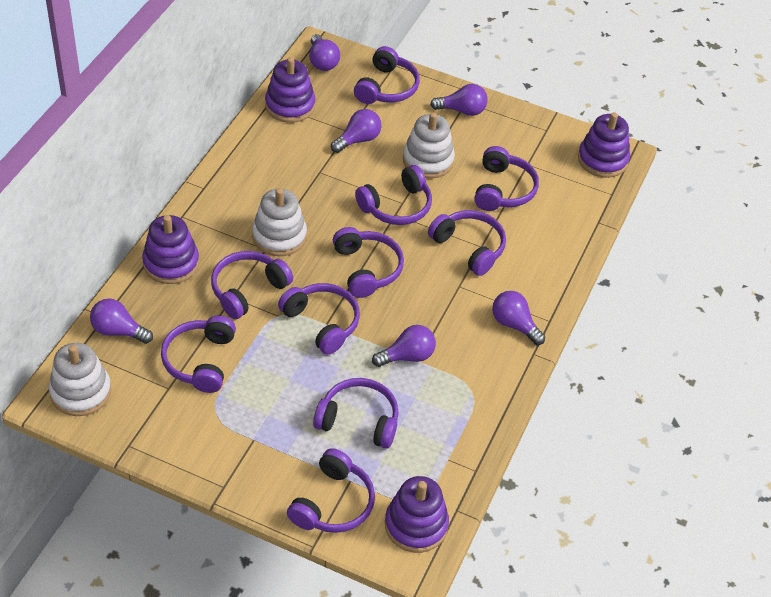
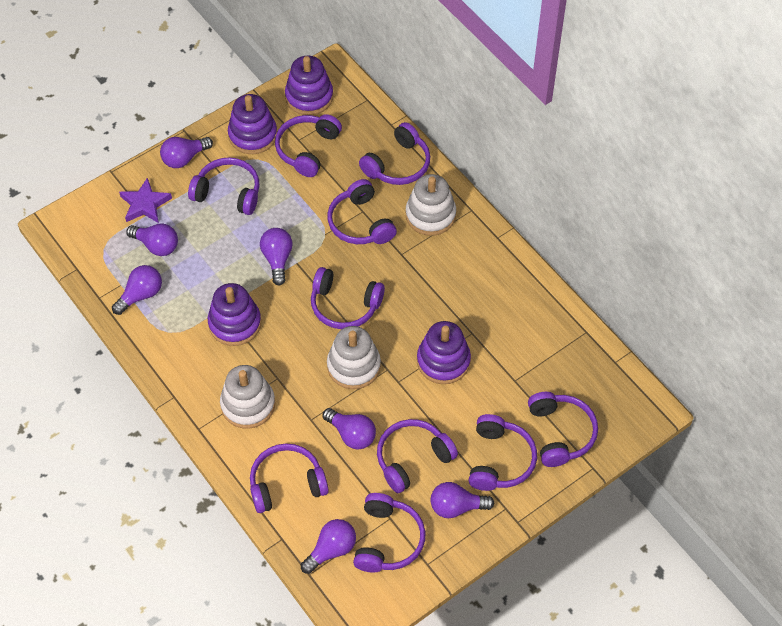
purple light bulb: 6 -> 7
purple star: 0 -> 1

